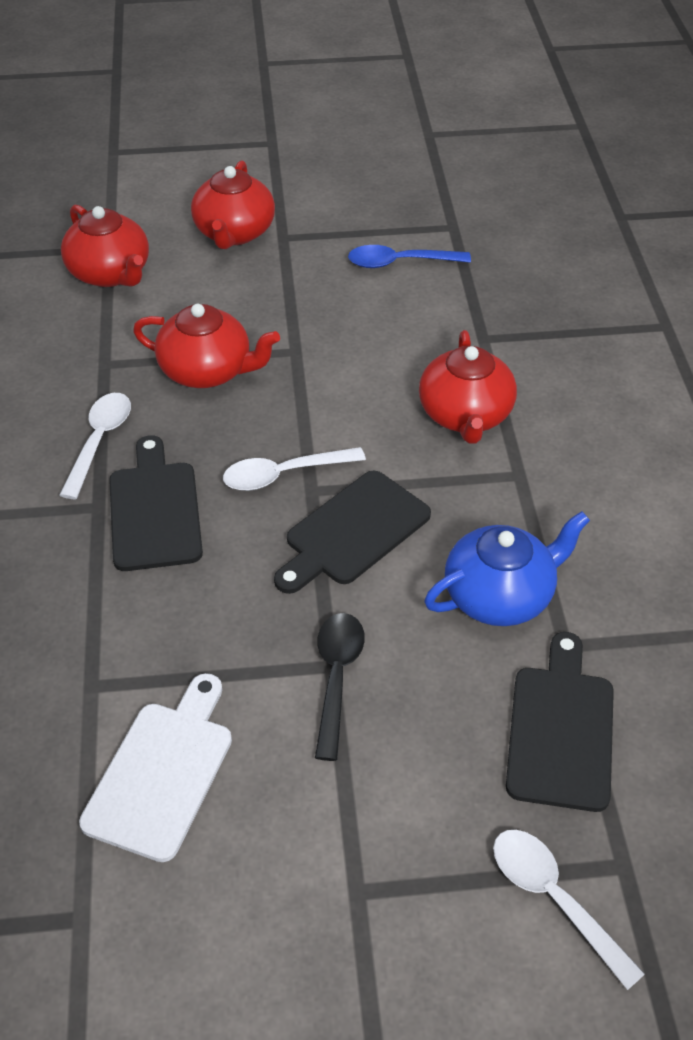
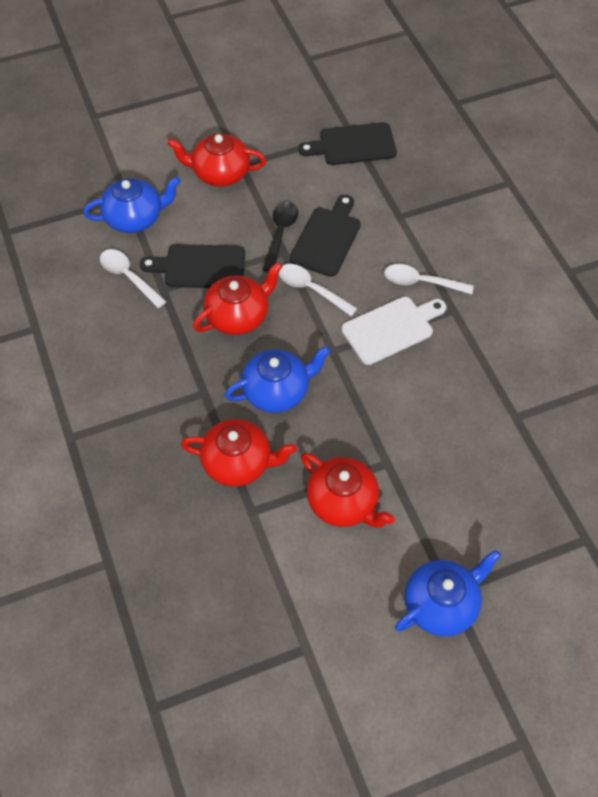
blue spoon: 1 -> 0
blue teapot: 1 -> 3

